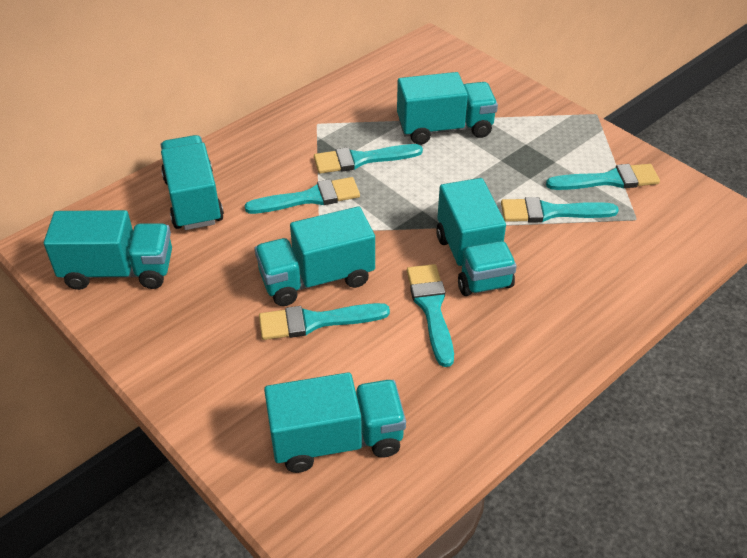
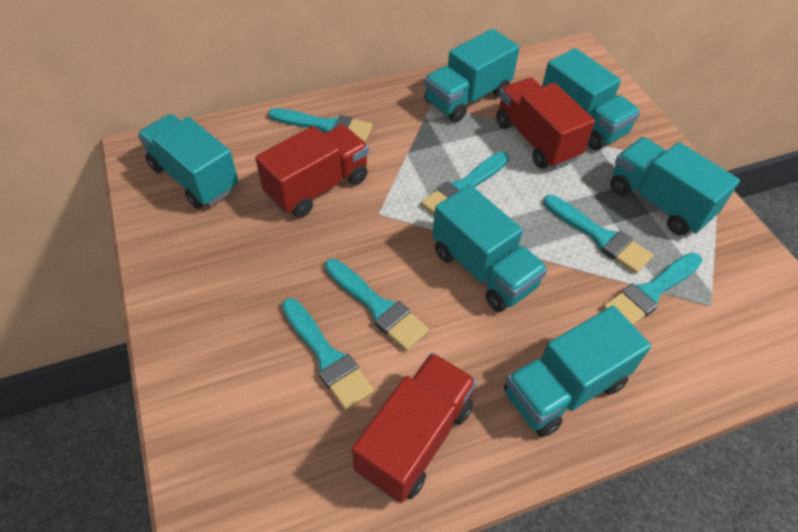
red truck: 0 -> 3

